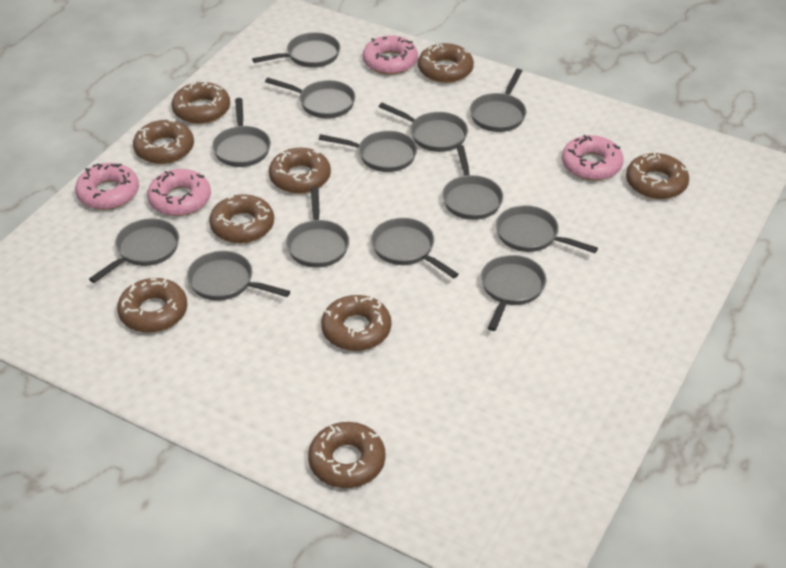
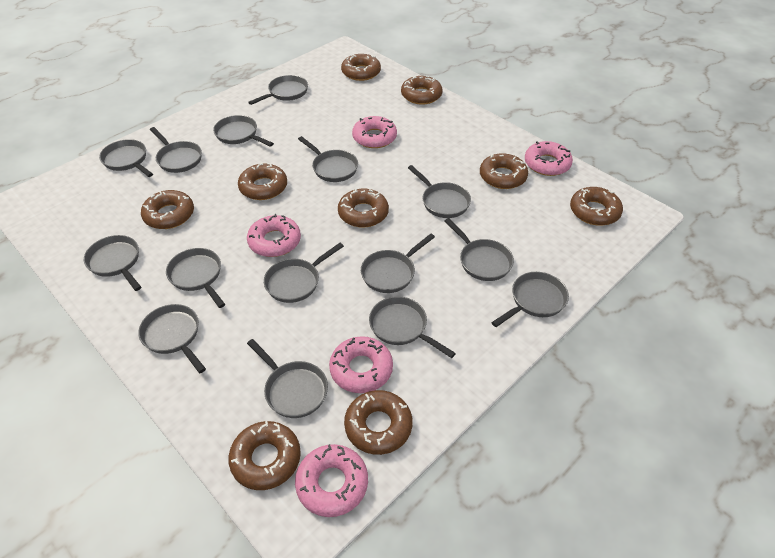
grey pan: 13 -> 15
pink donut: 4 -> 5

